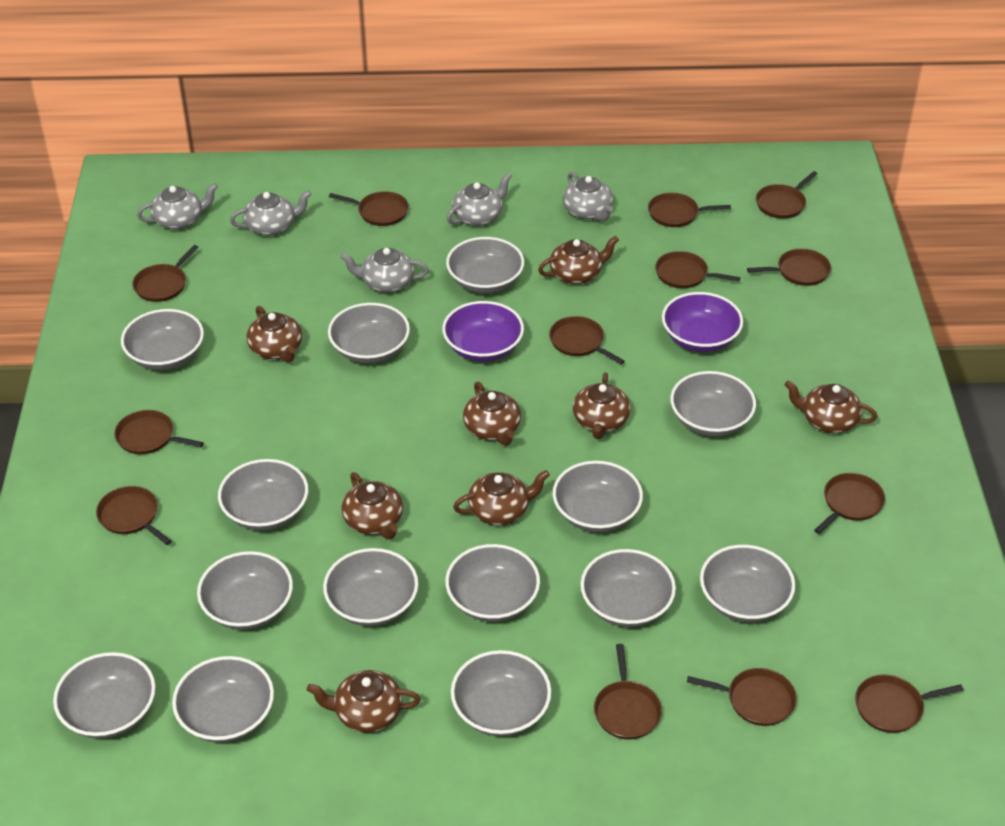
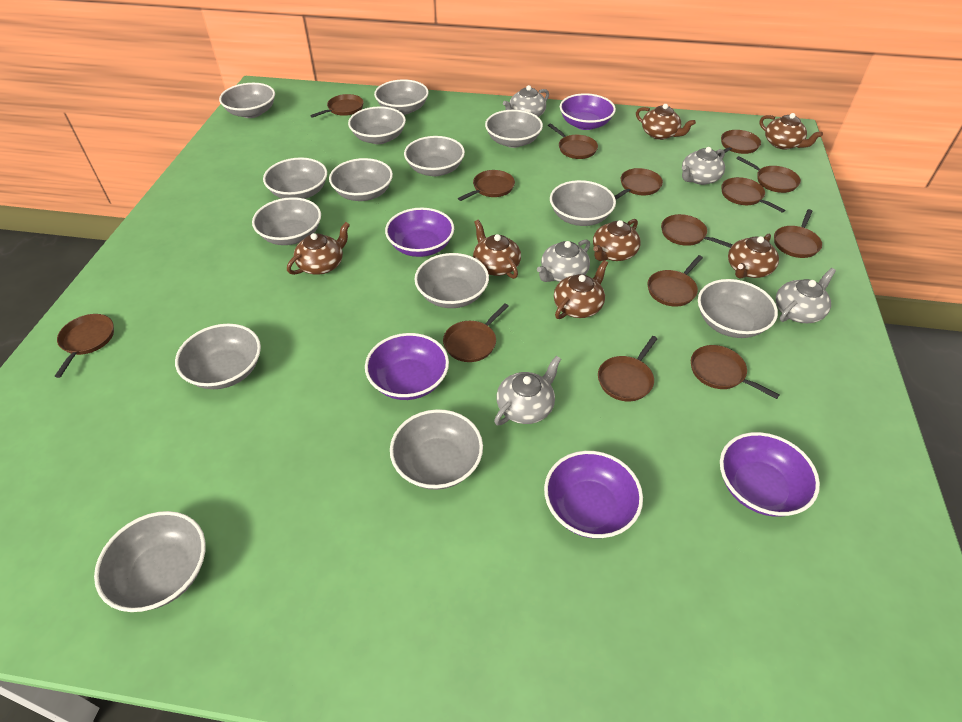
brown pan: 13 -> 14
brown teapot: 8 -> 7
purple bowl: 2 -> 5

